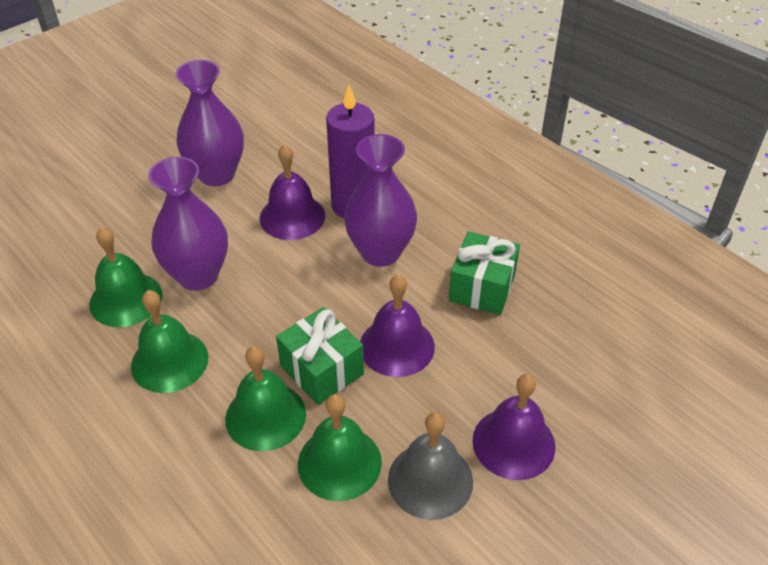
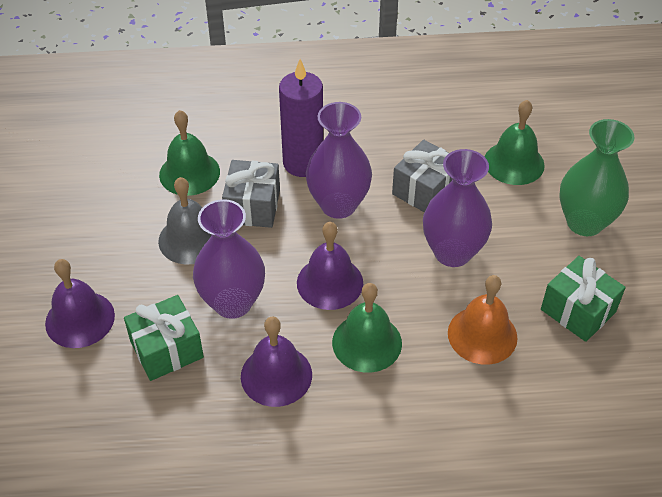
green bell: 4 -> 3
green vase: 0 -> 1
grey gift: 0 -> 2
orange bell: 0 -> 1

